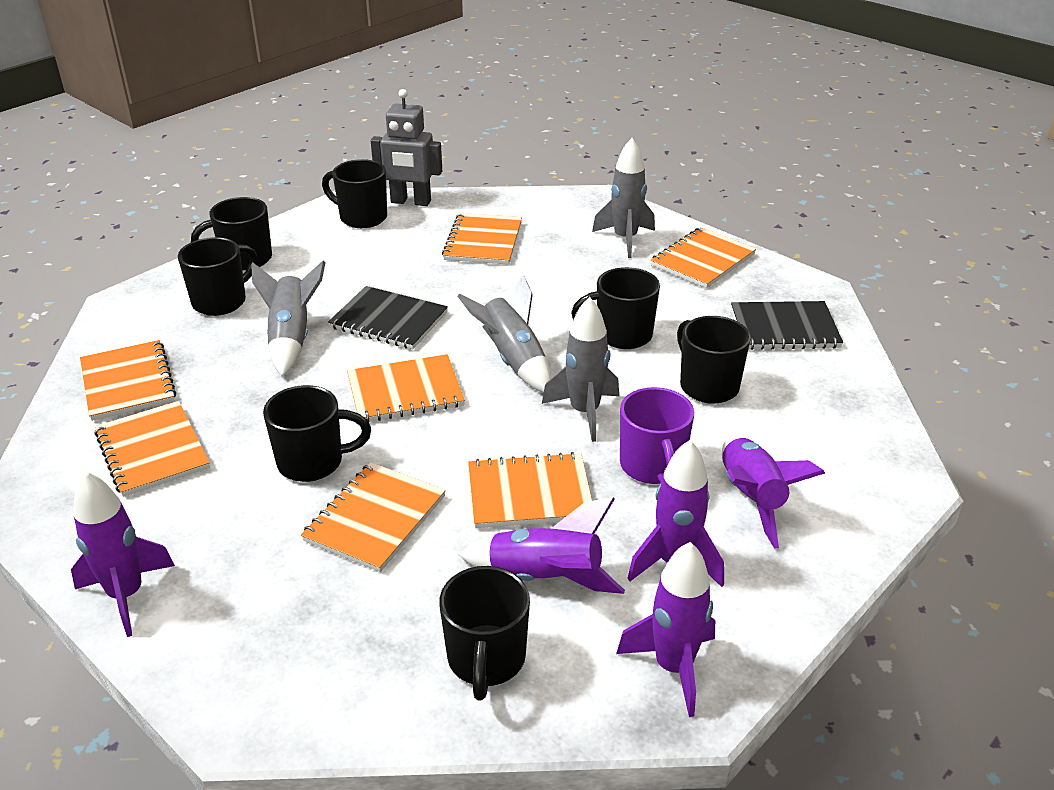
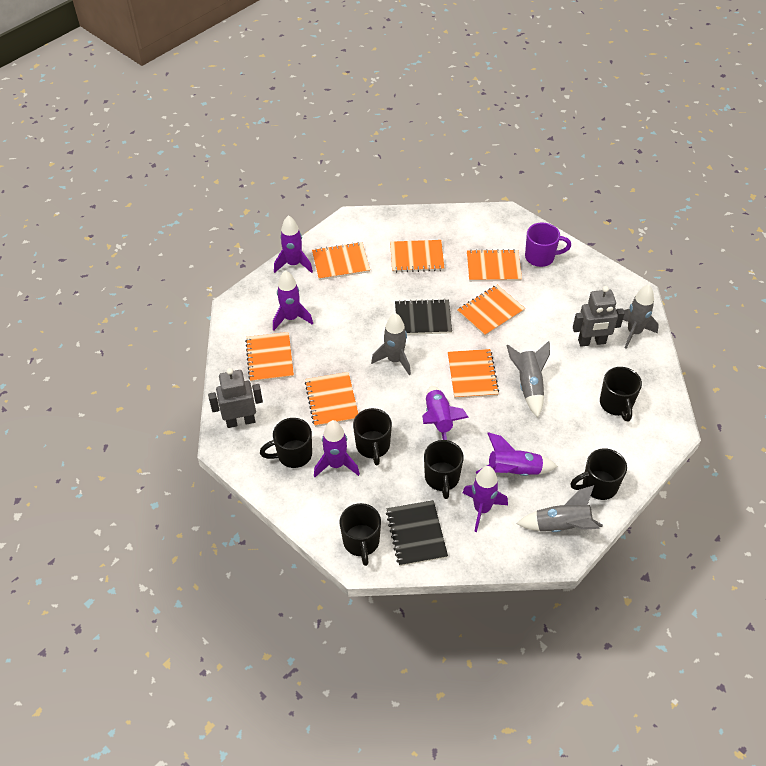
black mug: 7 -> 6
grey robot: 1 -> 2
purple rocket: 5 -> 6

